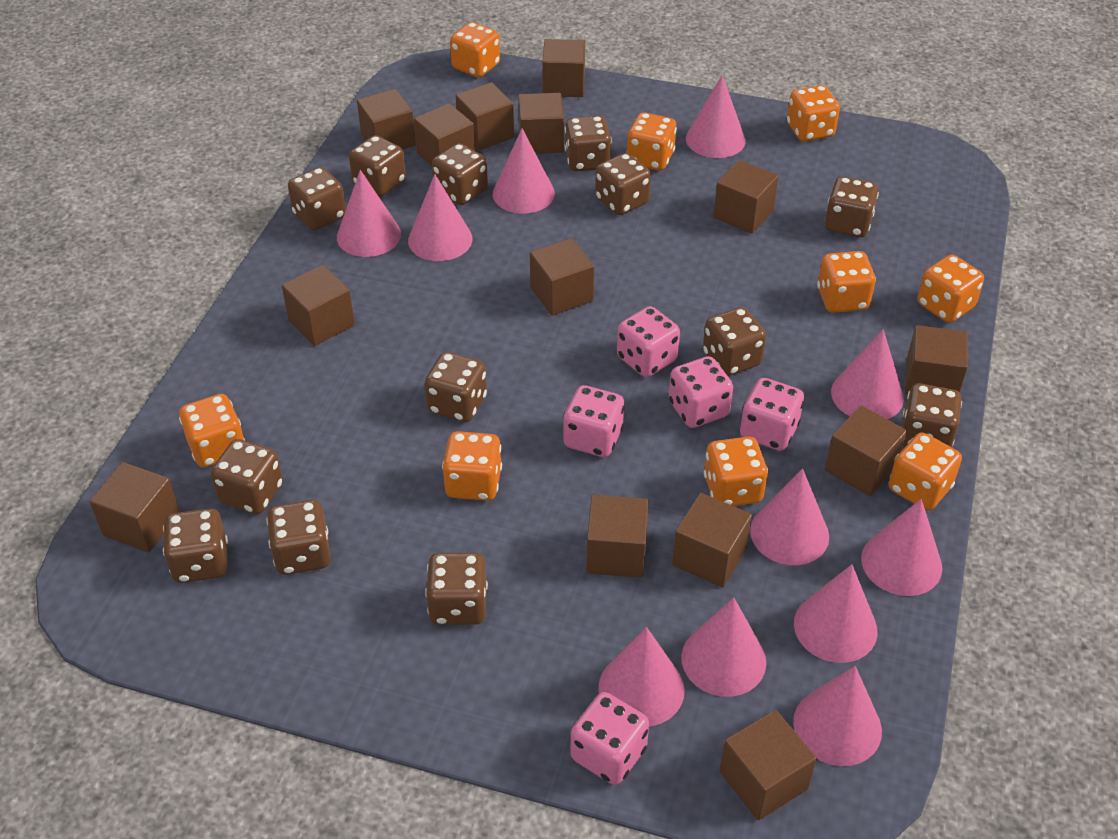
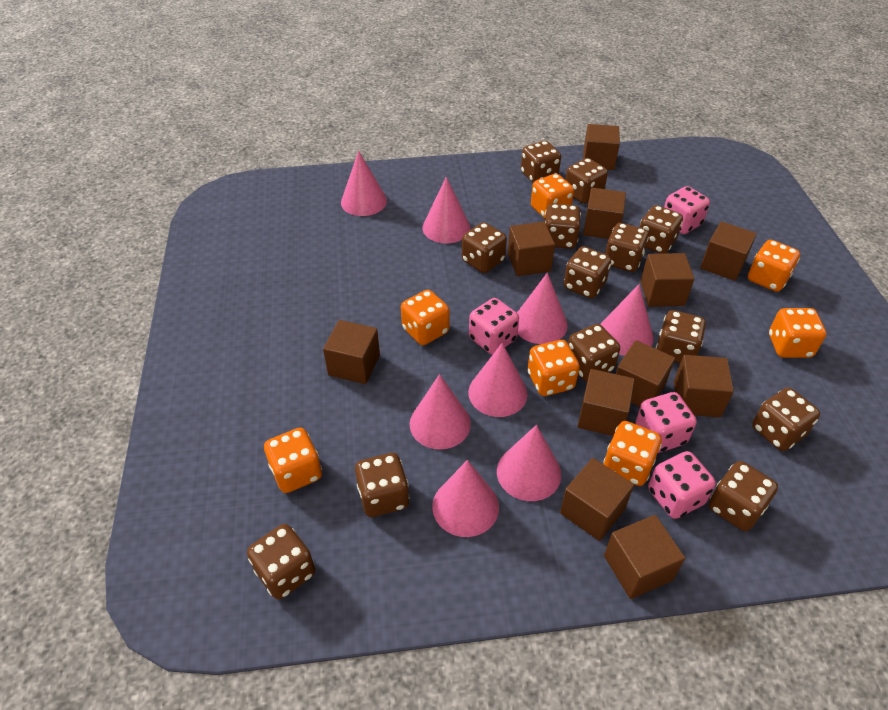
brown cube: 14 -> 11
orange dice: 9 -> 7
pink cone: 11 -> 8
pink dice: 5 -> 4

